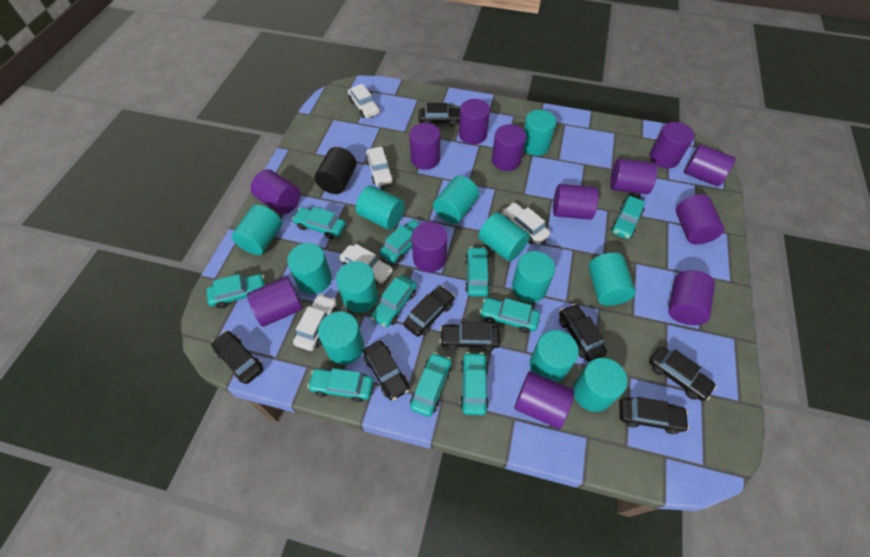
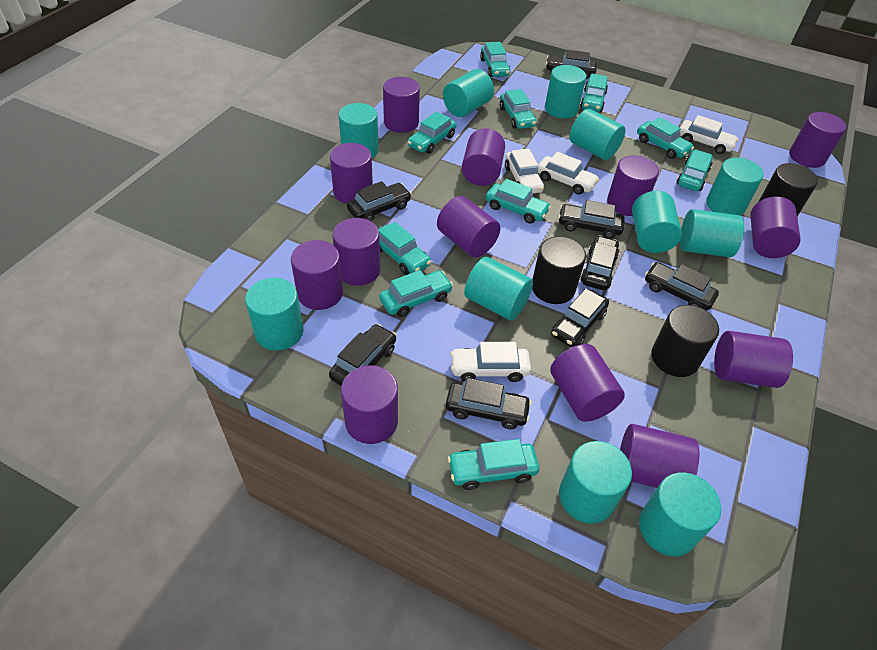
black cylinder: 1 -> 3
turquoise cylinder: 12 -> 11
white car: 5 -> 4

